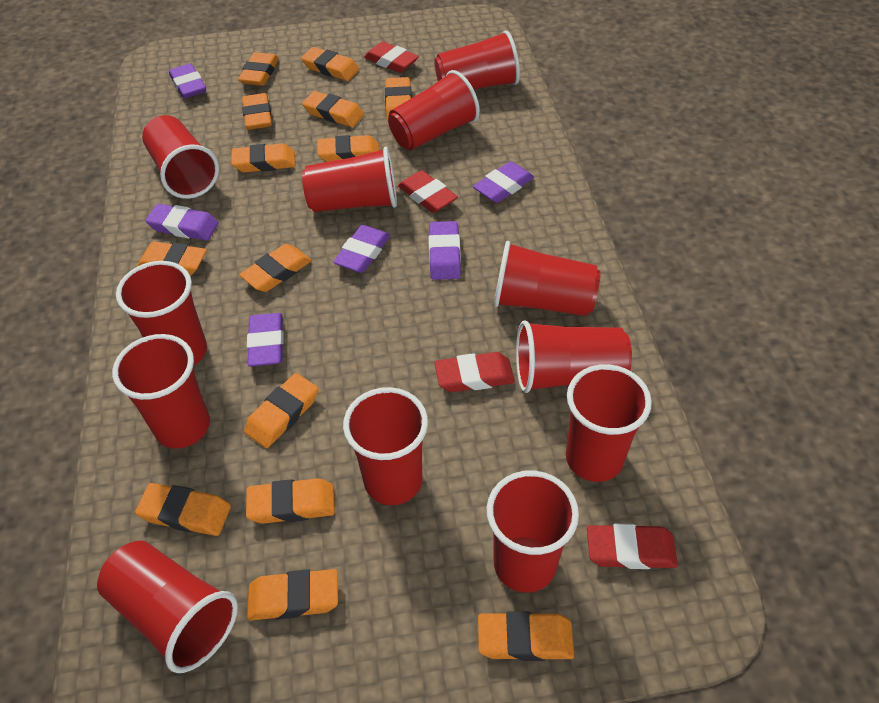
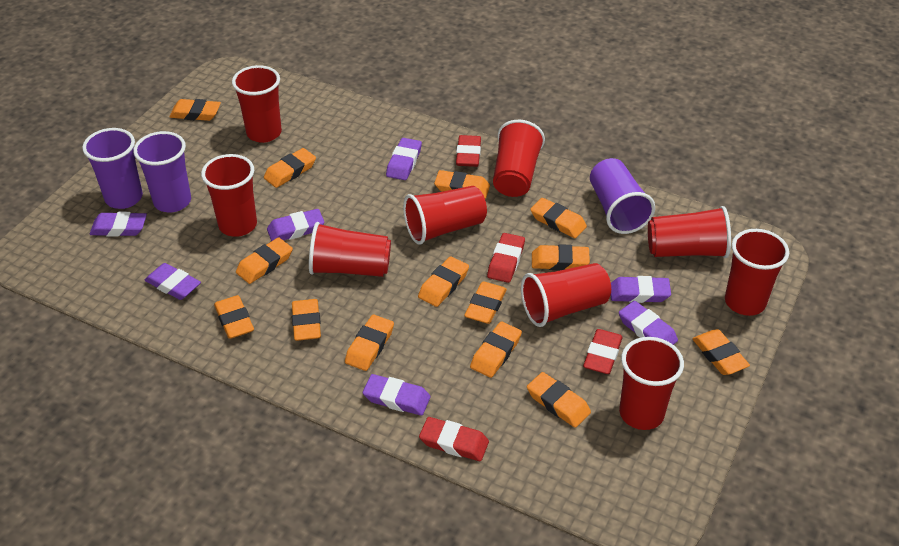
purple cup: 0 -> 3
purple eraser: 6 -> 7
red cup: 12 -> 9

